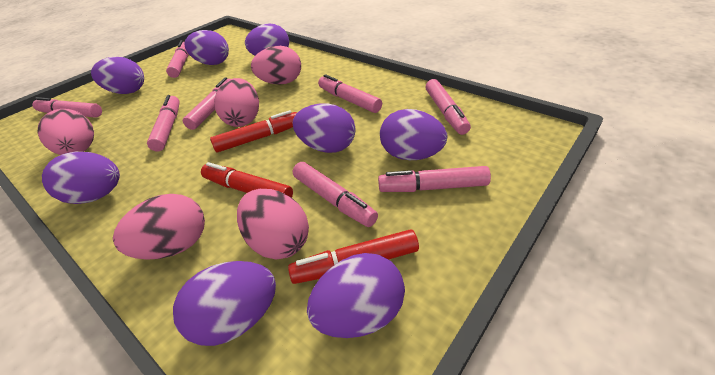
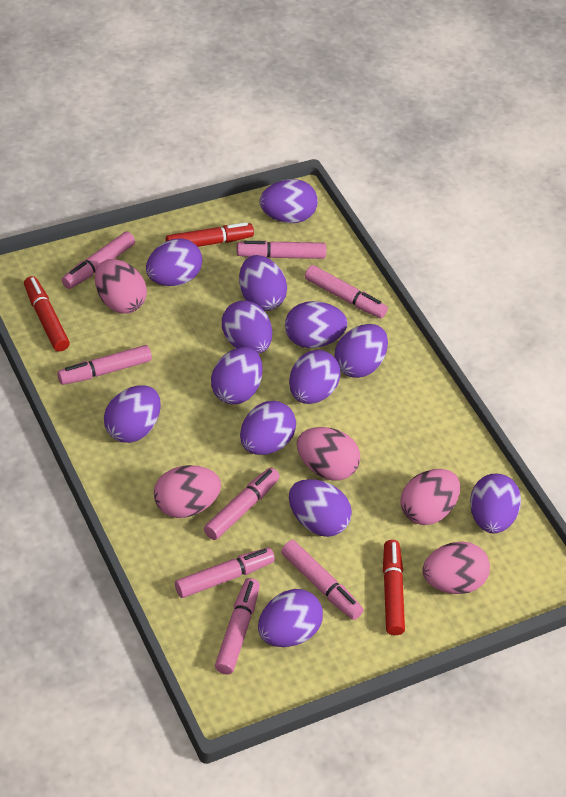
purple egg: 8 -> 13

